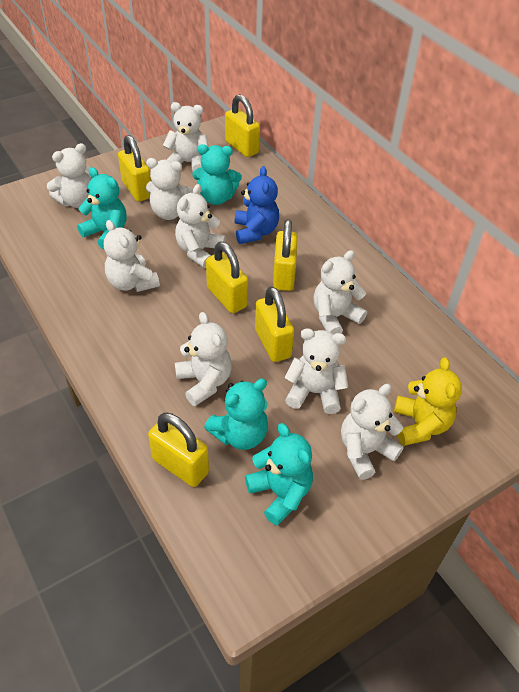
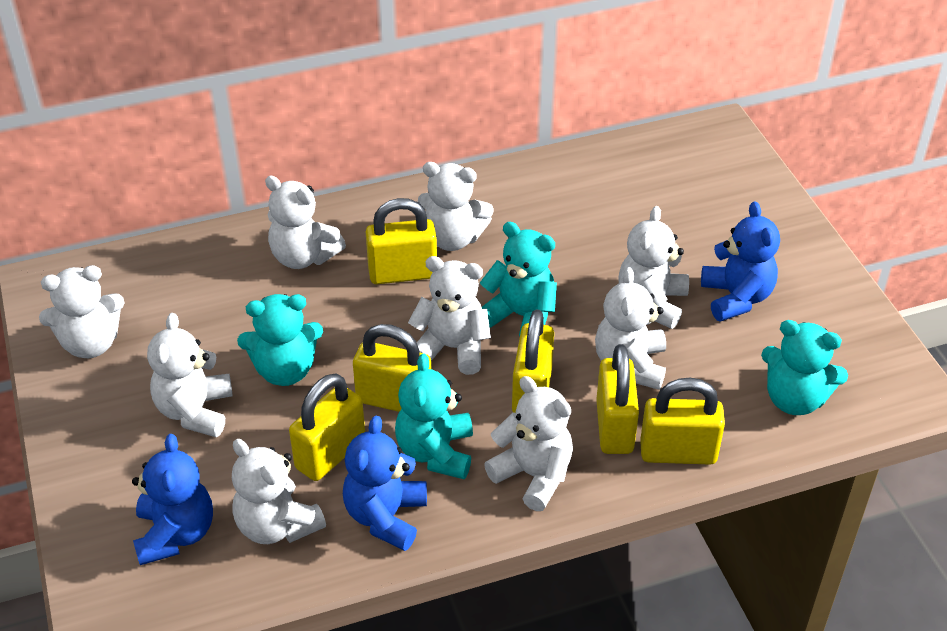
blue teddy bear: 1 -> 3
yellow teddy bear: 1 -> 0

